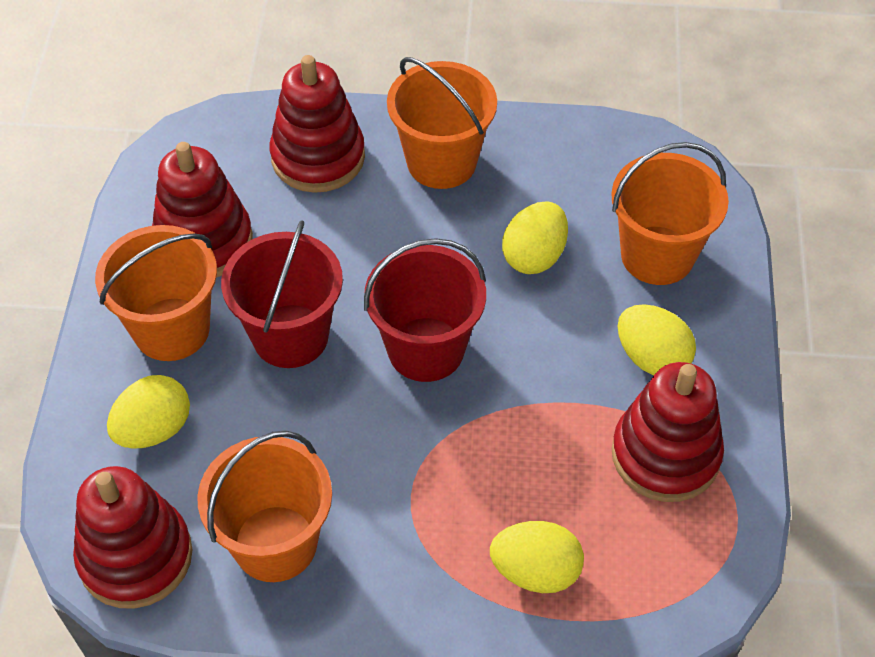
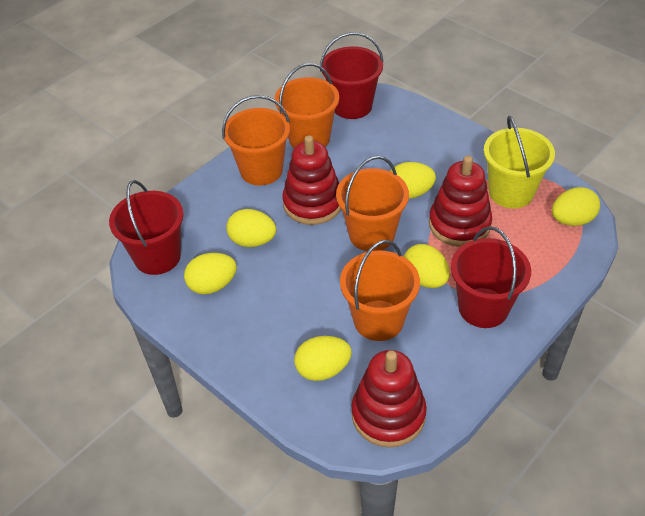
red bucket: 2 -> 3
red stacking toy: 4 -> 3
yellow bucket: 0 -> 1
yellow egg: 4 -> 6

